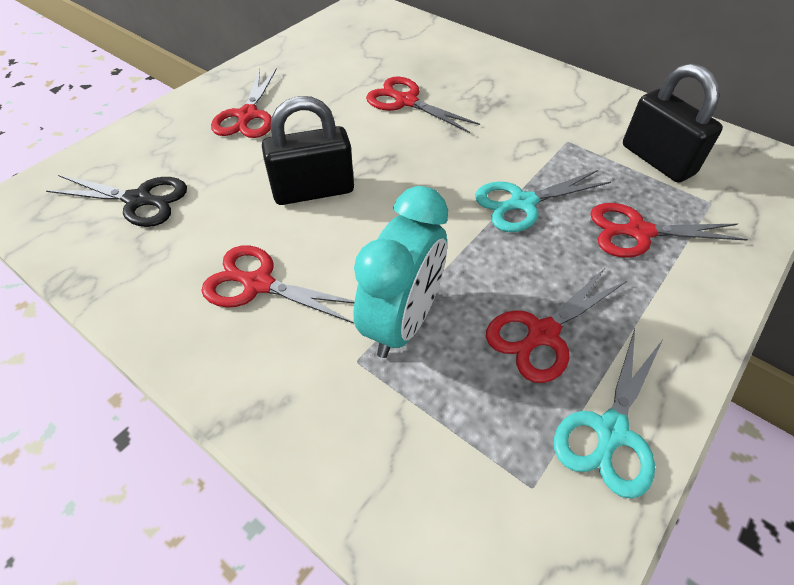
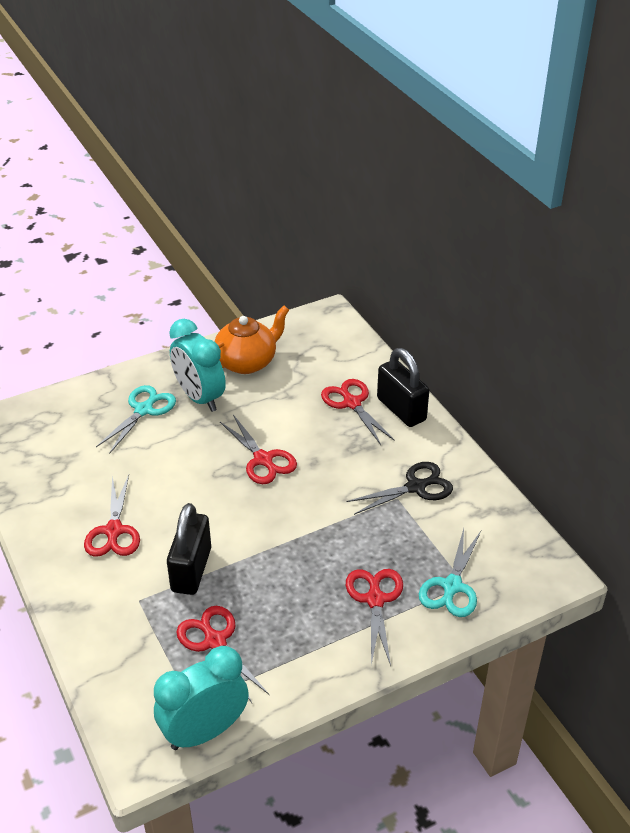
orange teapot: 0 -> 1
turquoise clock: 1 -> 2

